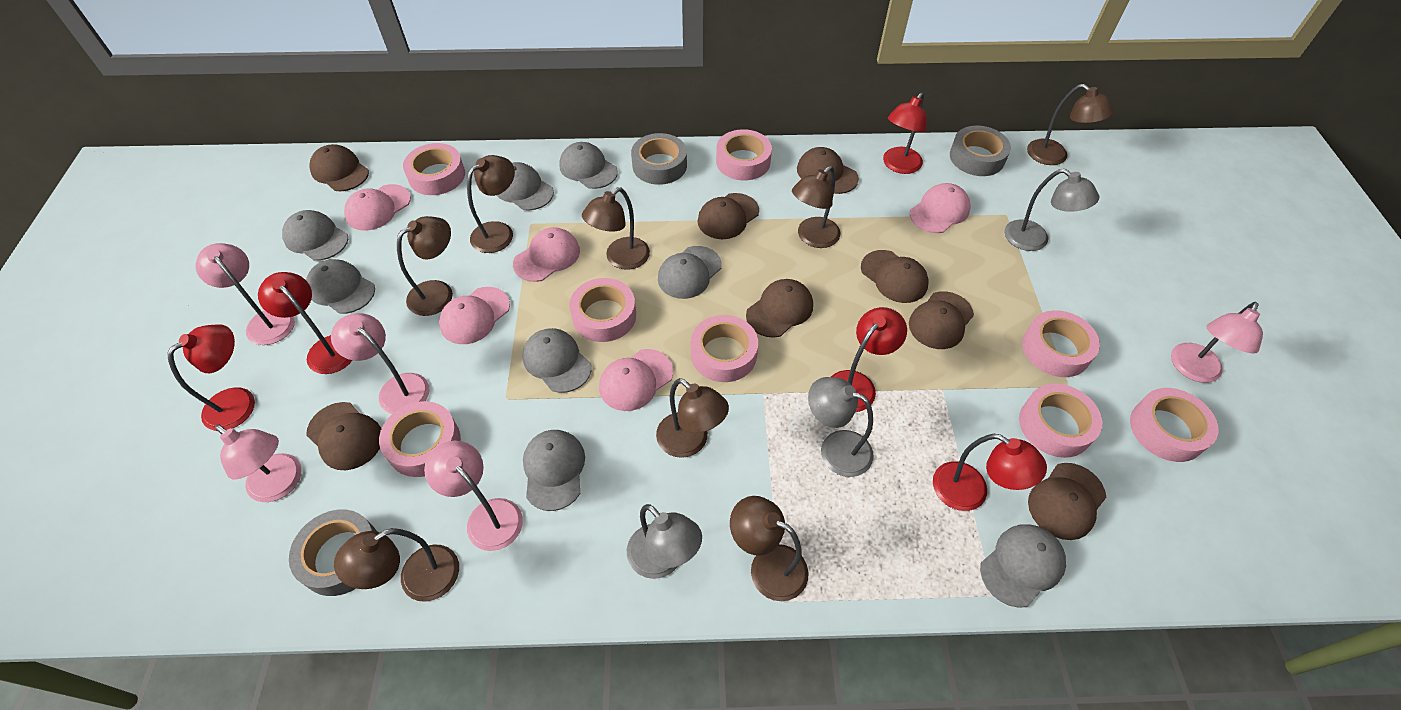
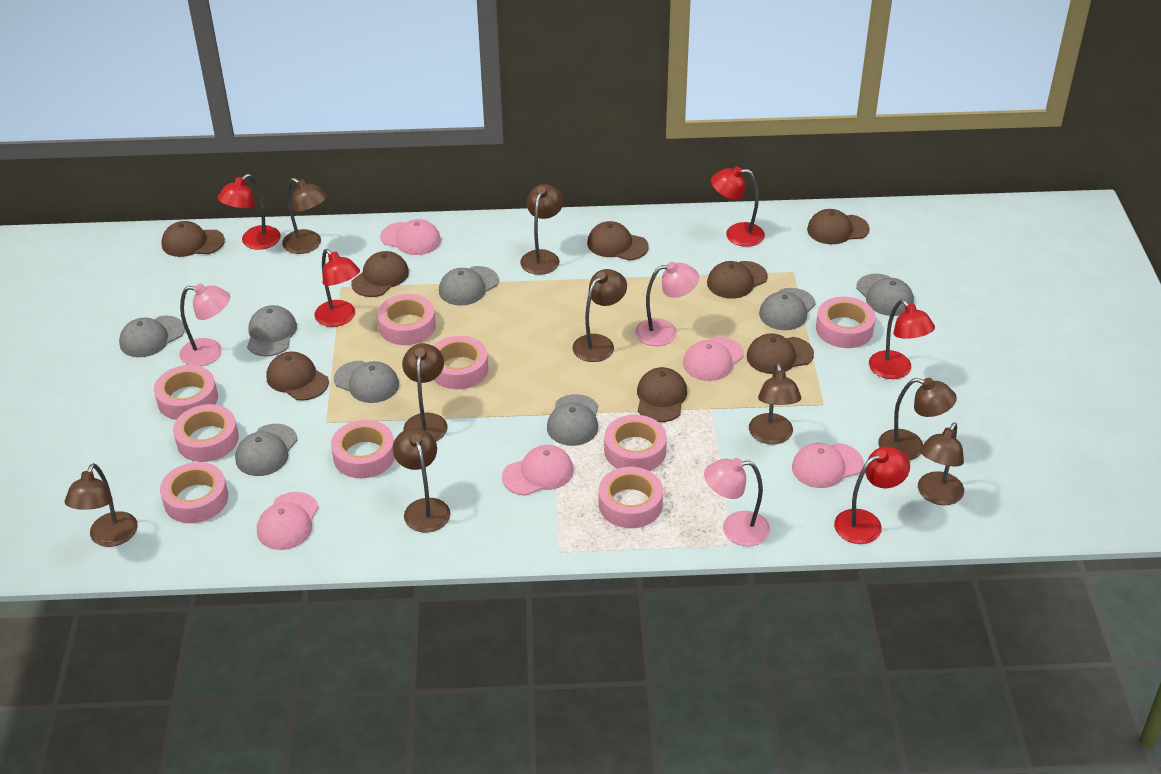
brown lamp: 8 -> 9
grey lamp: 3 -> 0
grey tape: 3 -> 0
pink lamp: 5 -> 3
pink tape: 8 -> 9

